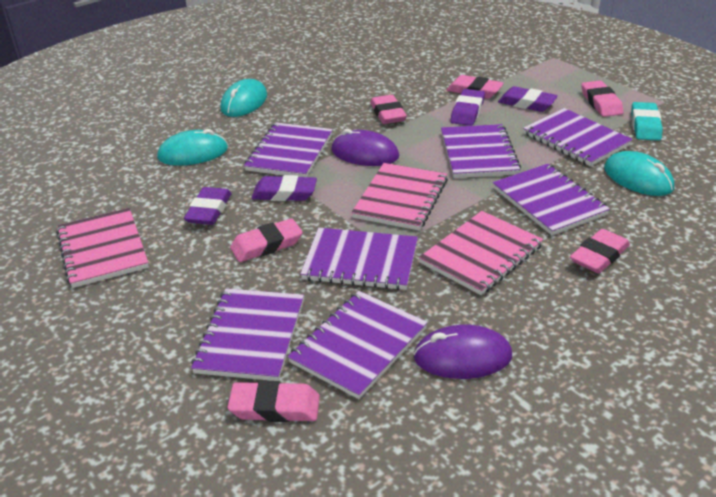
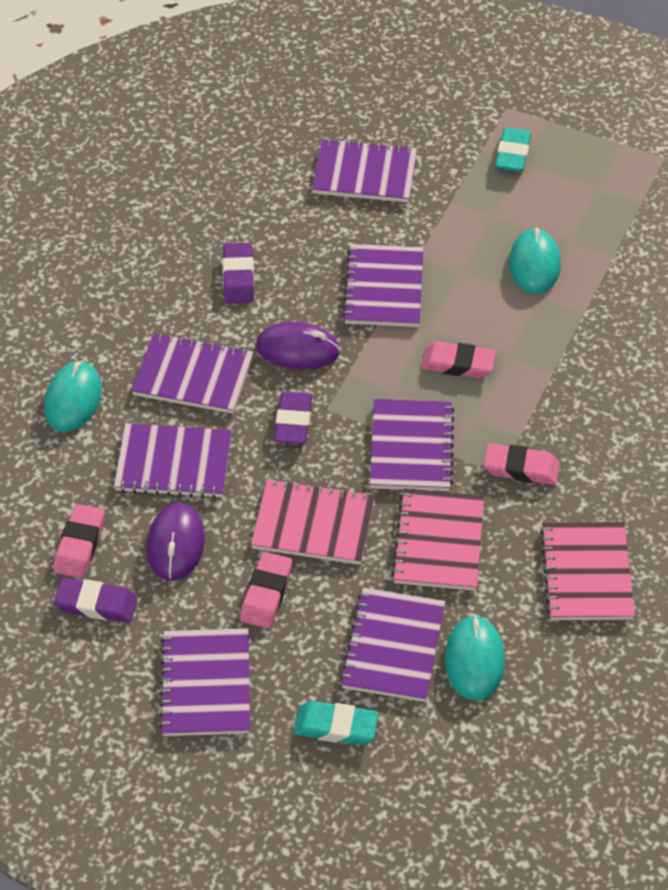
pink eraser: 6 -> 4
purple eraser: 4 -> 3
turquoise eraser: 1 -> 2

